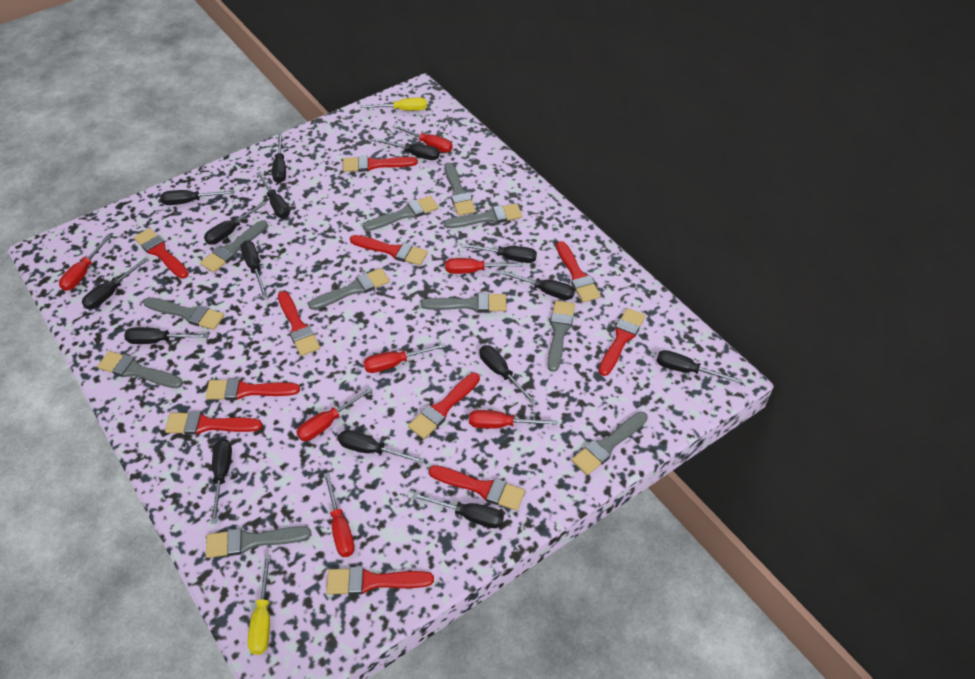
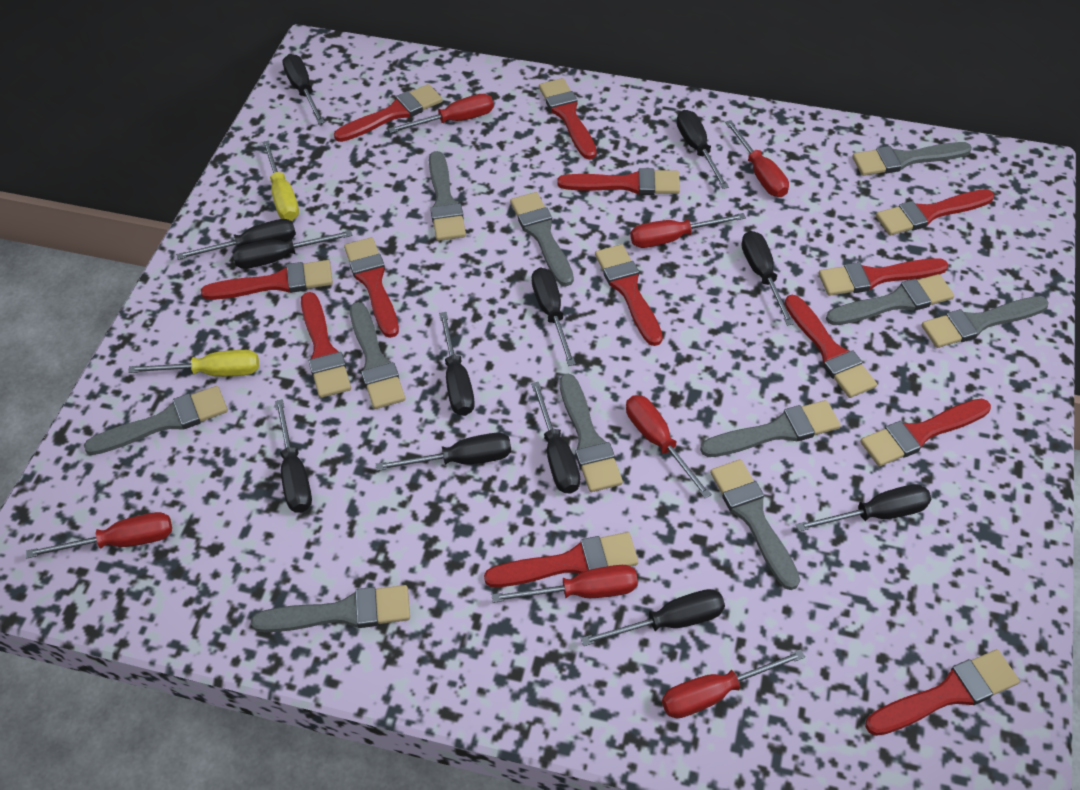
black screwdriver: 15 -> 12
red brush: 11 -> 13

